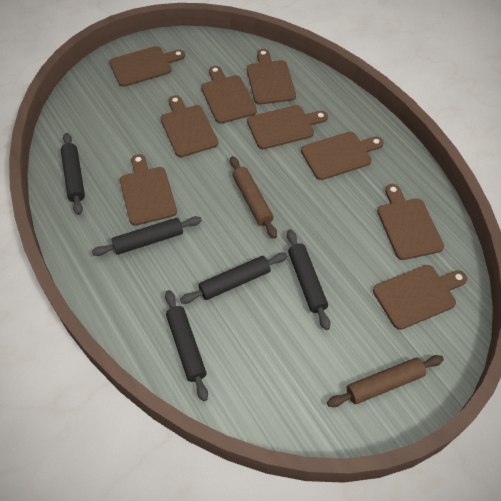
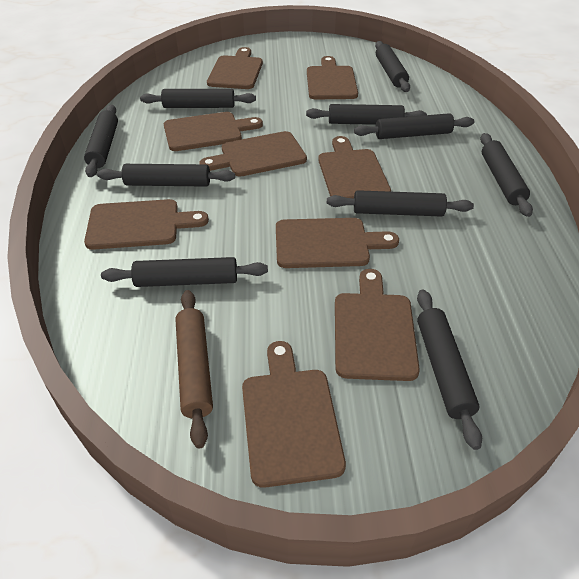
black rolling pin: 5 -> 10
brown rolling pin: 2 -> 1

